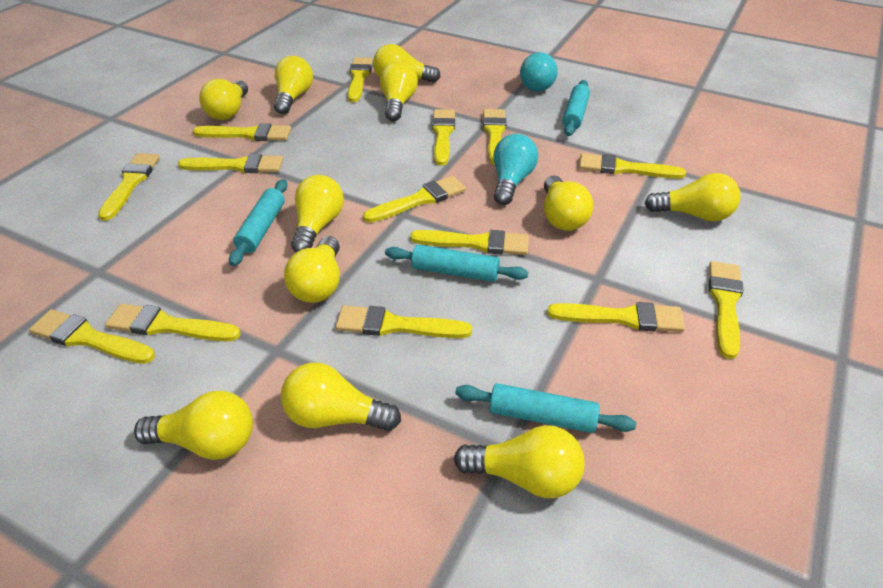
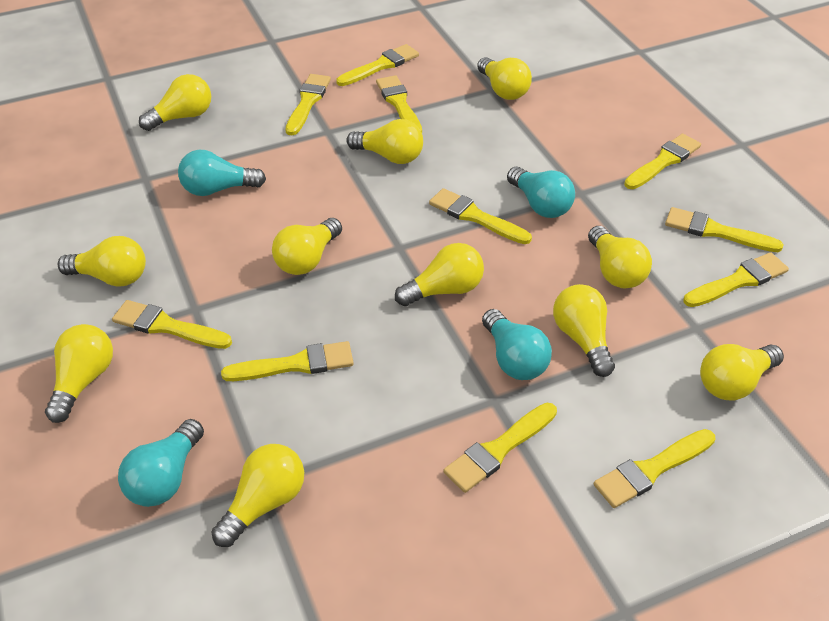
turquoise light bulb: 2 -> 4
turquoise rolling pin: 4 -> 0
yellow brush: 14 -> 11

